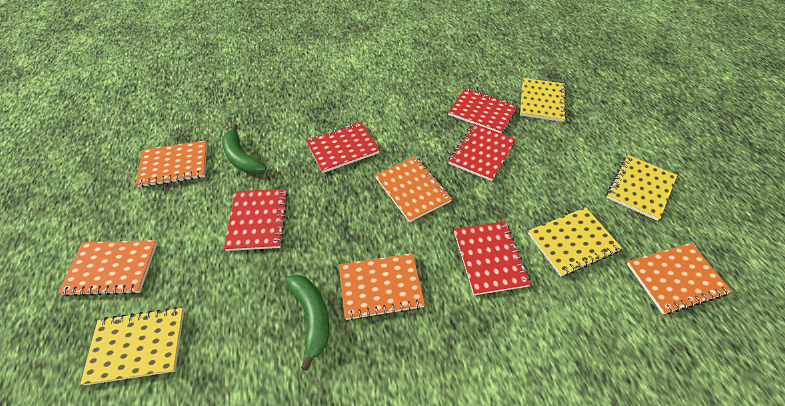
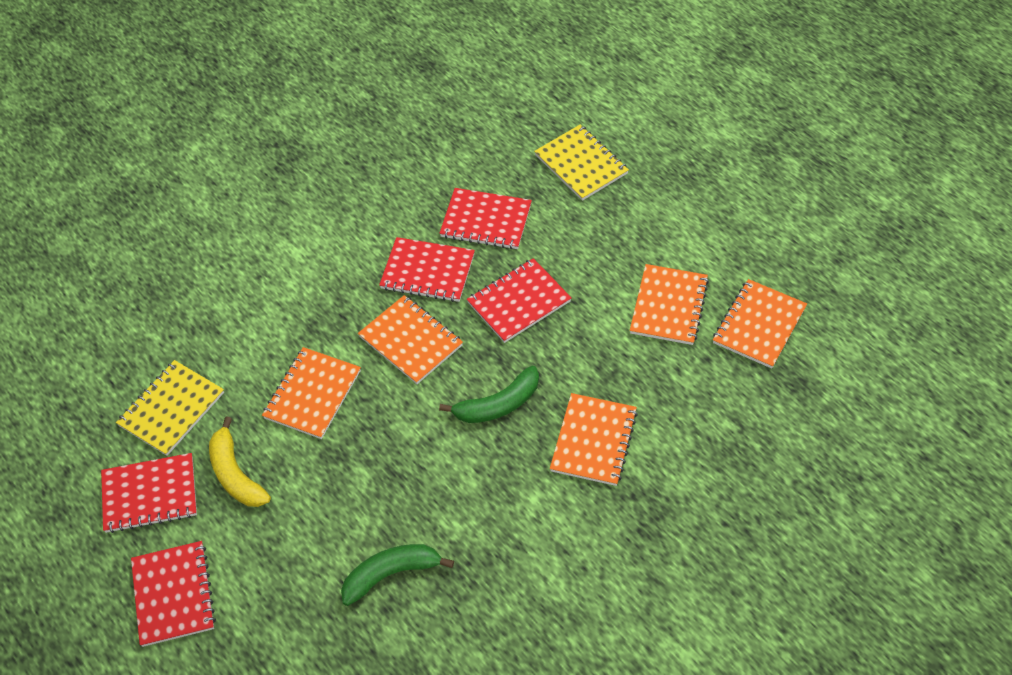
yellow banana: 0 -> 1
yellow notebook: 4 -> 2

